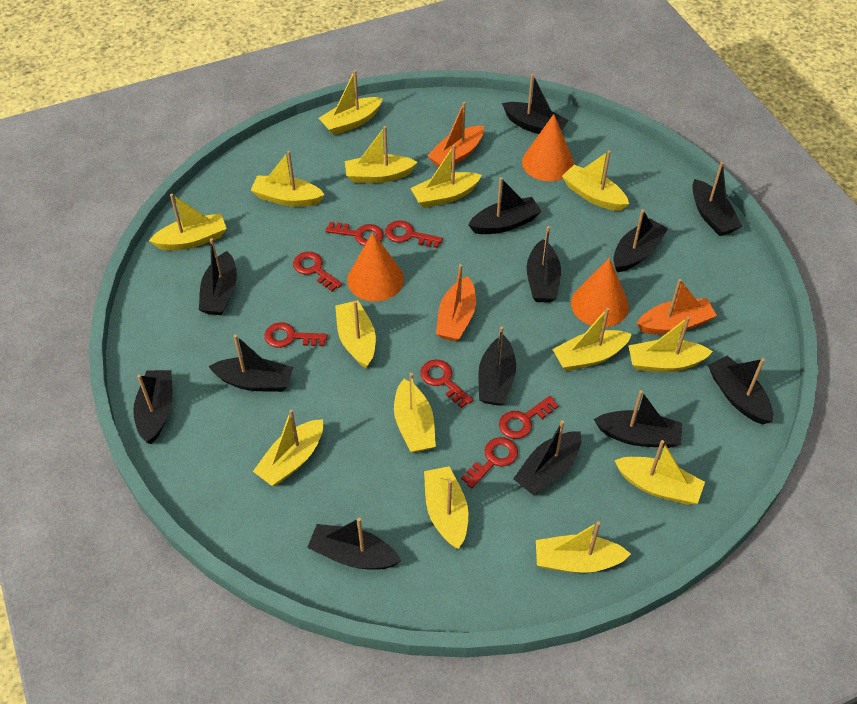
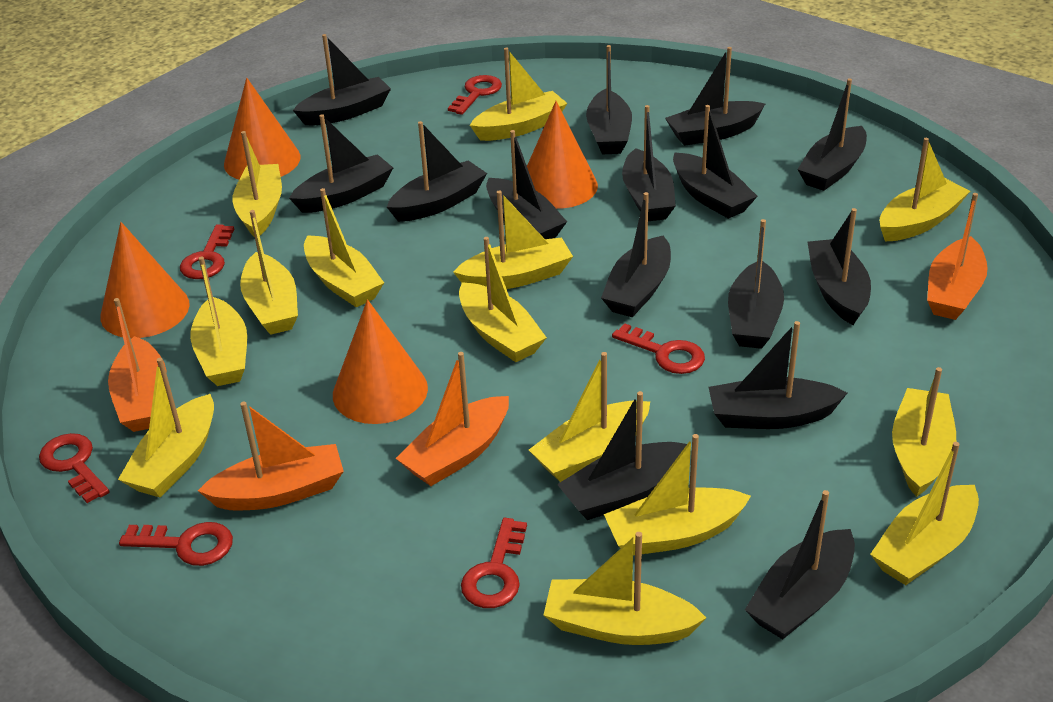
black boat: 13 -> 15
orange boat: 3 -> 4
orange cone: 3 -> 4
red key: 7 -> 6

